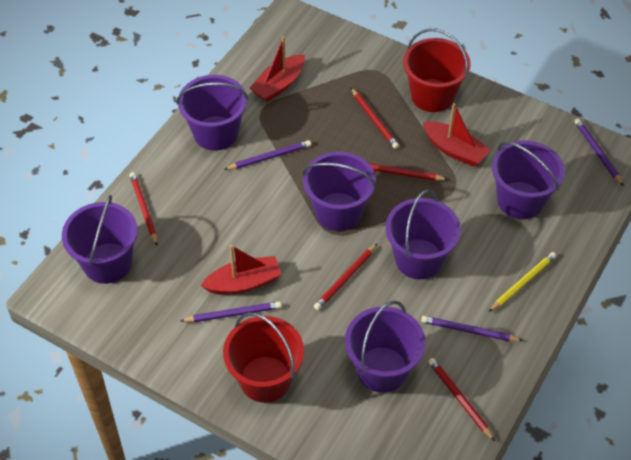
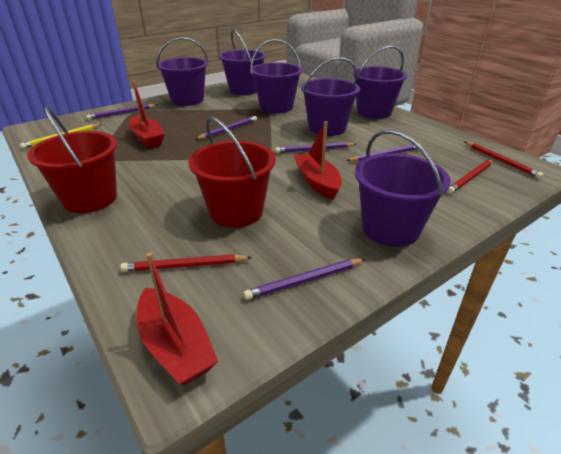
purple pencil: 4 -> 5
red pencil: 5 -> 3

